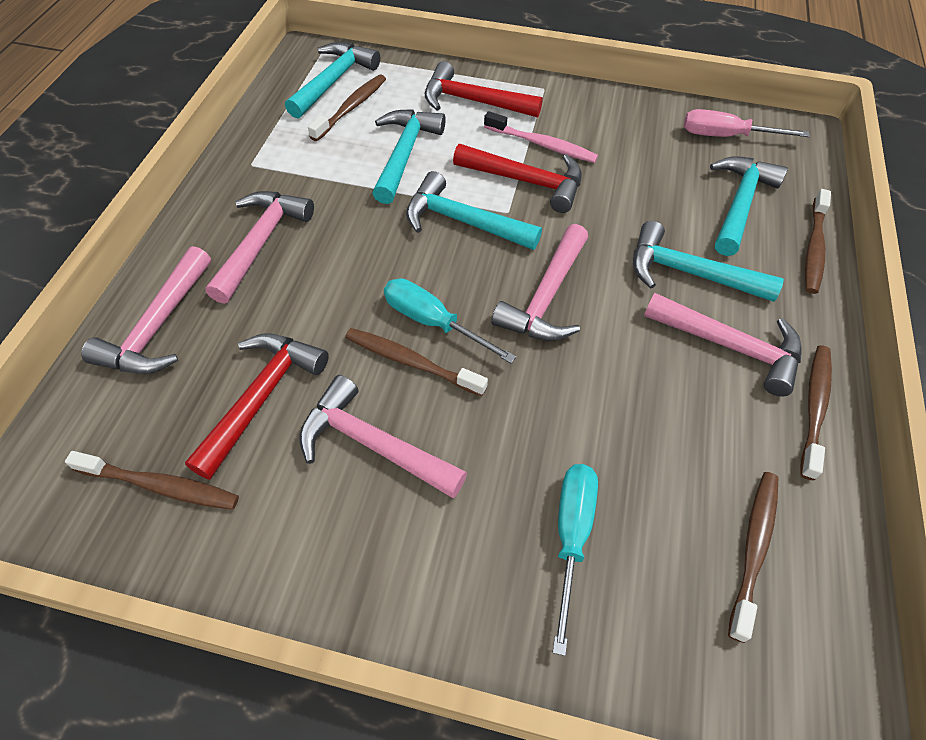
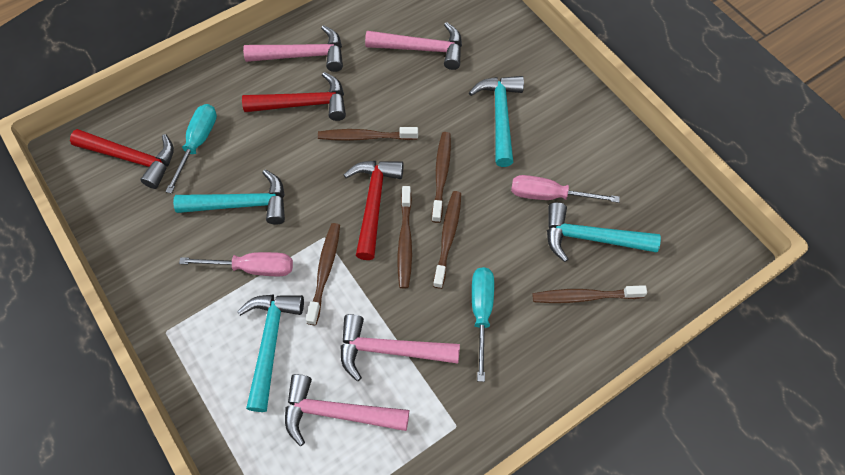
pink hammer: 5 -> 4
pink screwdriver: 1 -> 2
pink toothbrush: 1 -> 0
turquoise hammer: 5 -> 4

